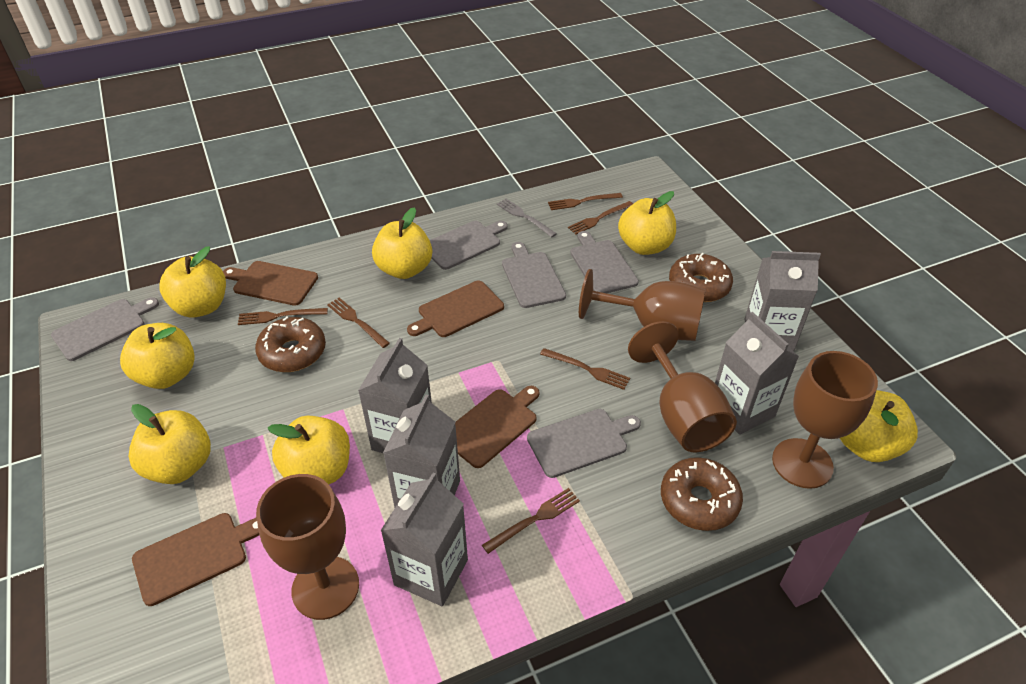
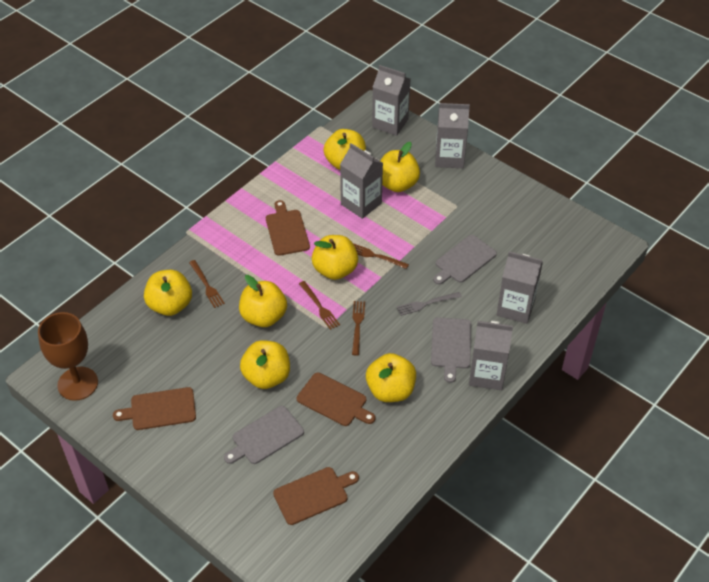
brown donut: 3 -> 0
brown fork: 6 -> 4
brown goblet: 4 -> 1
grey cutting board: 5 -> 3

